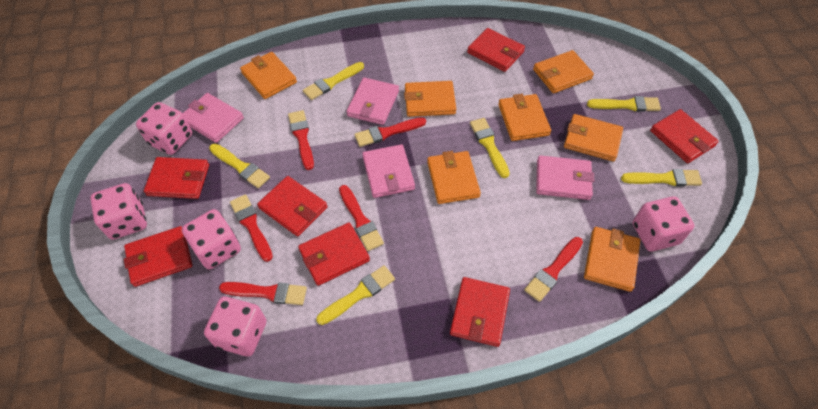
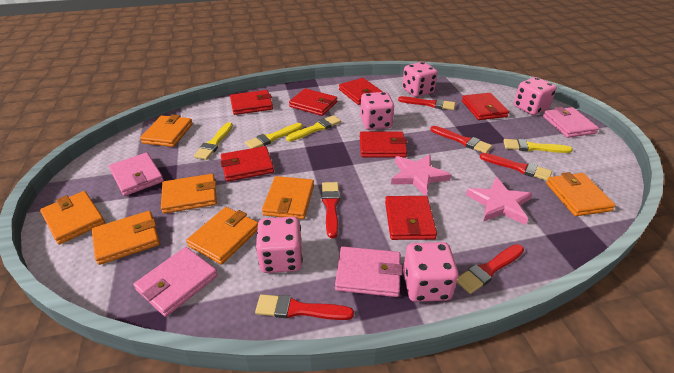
pink star: 0 -> 2
yellow brush: 6 -> 4

